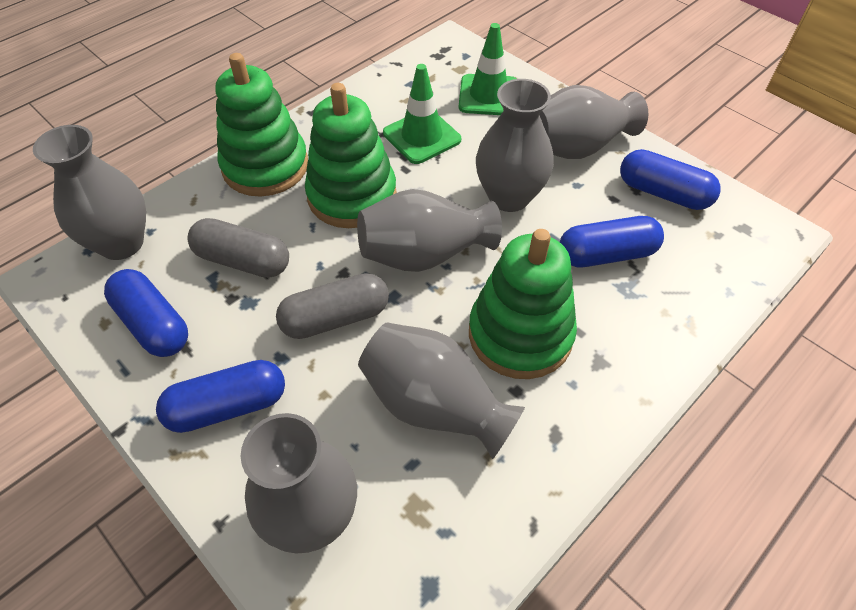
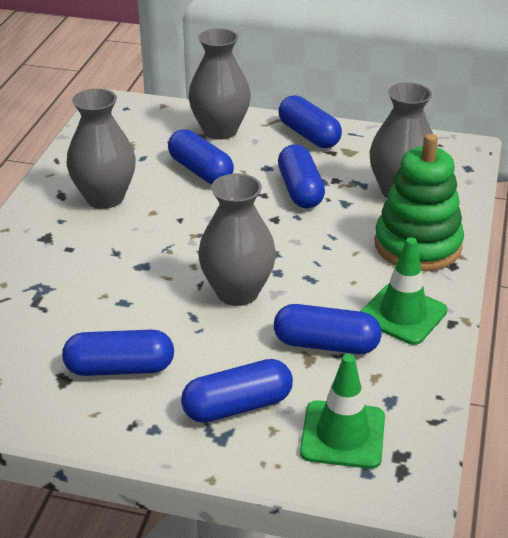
blue capsule: 4 -> 6
green stacking toy: 3 -> 1
grey capsule: 2 -> 0
grey vase: 6 -> 4

